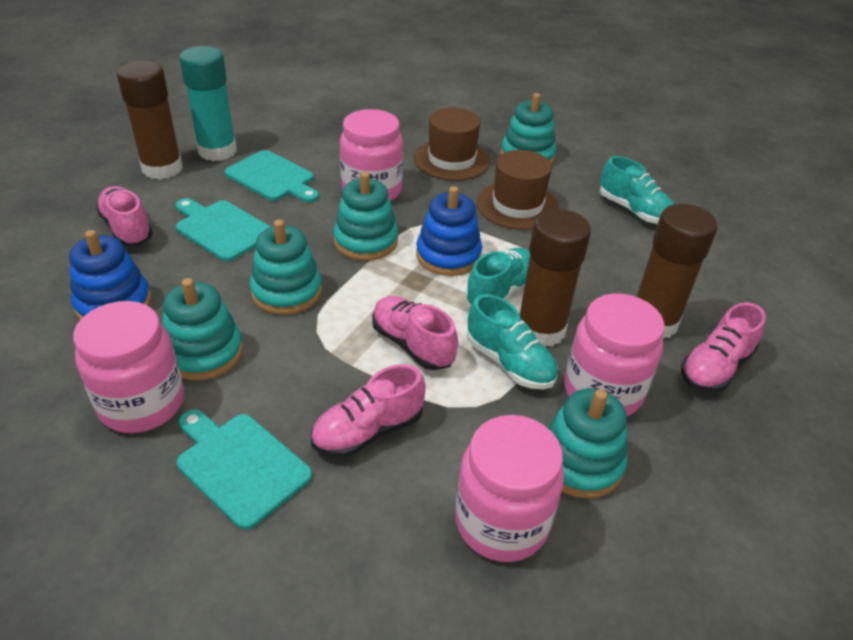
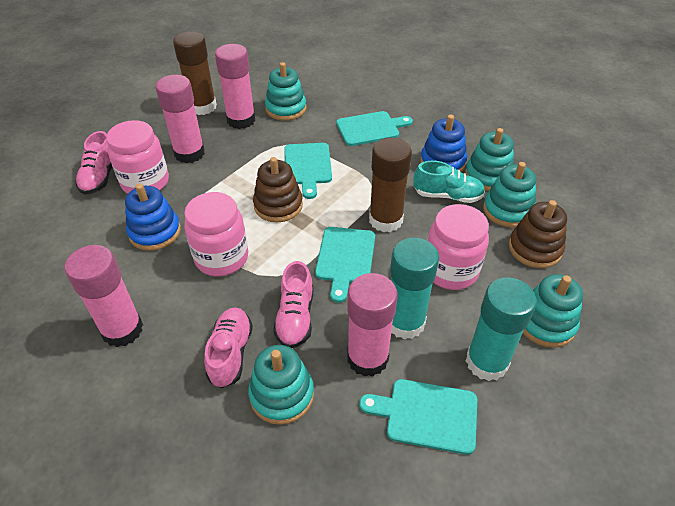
brown glue stick: 3 -> 2
brown hat: 2 -> 0
brown stacking toy: 0 -> 2
pink glue stick: 0 -> 4
pink jar: 4 -> 3
pink shoe: 4 -> 3
turquoise cutting board: 3 -> 4
turquoise glue stick: 1 -> 2
turquoise shoe: 3 -> 1

